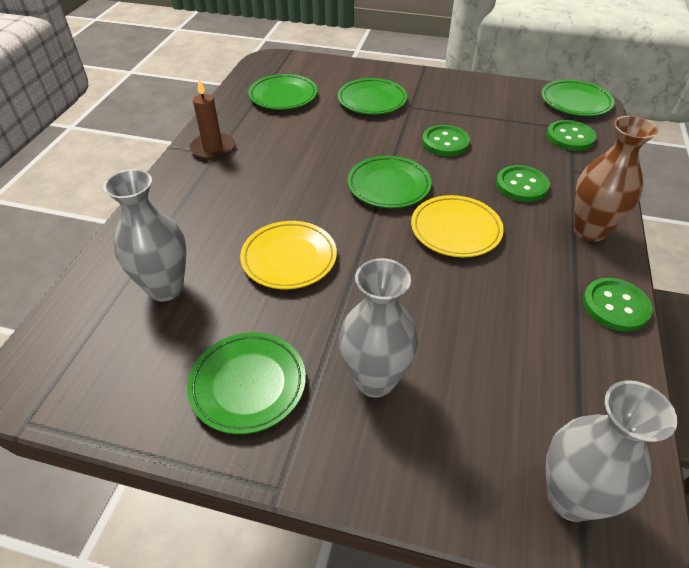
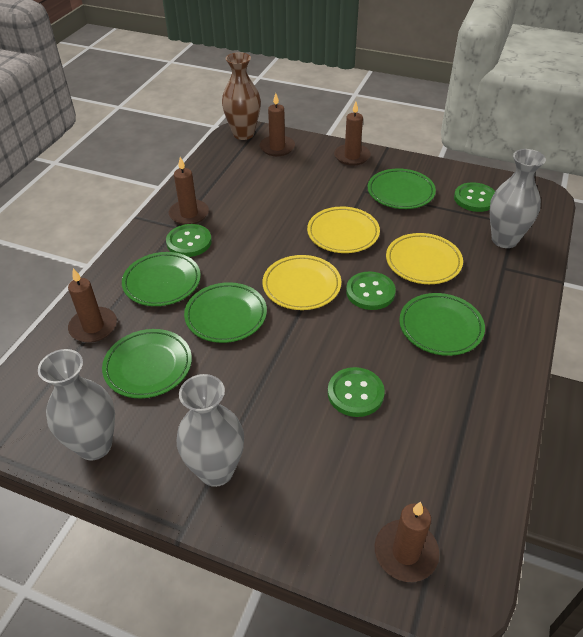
brown candle: 1 -> 5
yellow plate: 2 -> 3

